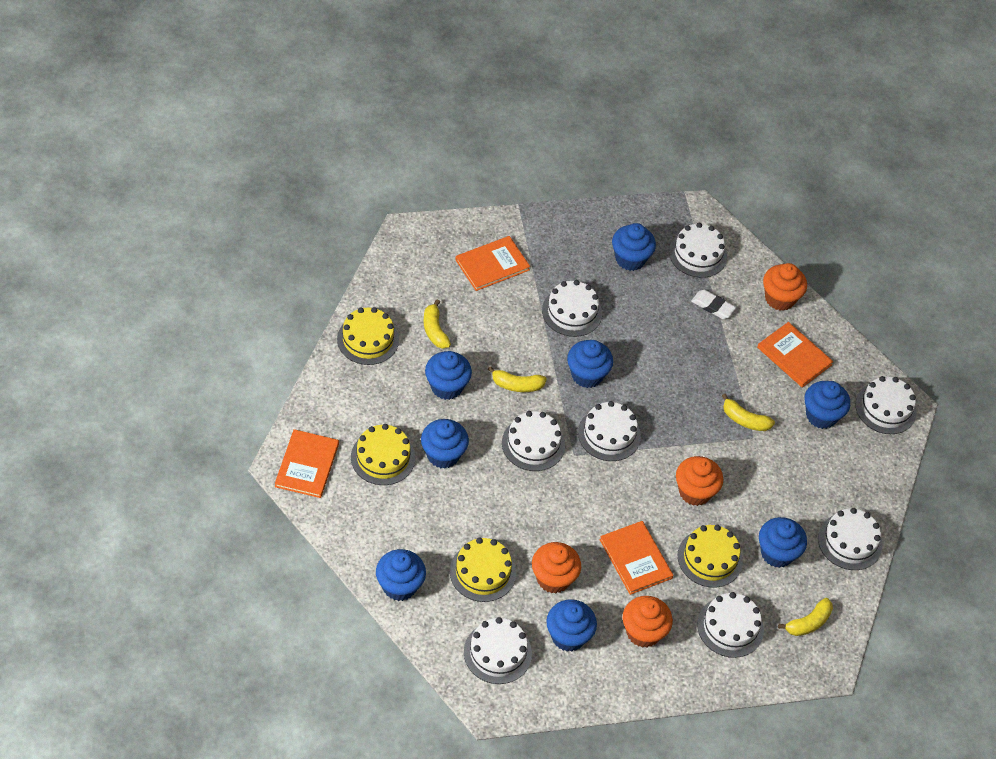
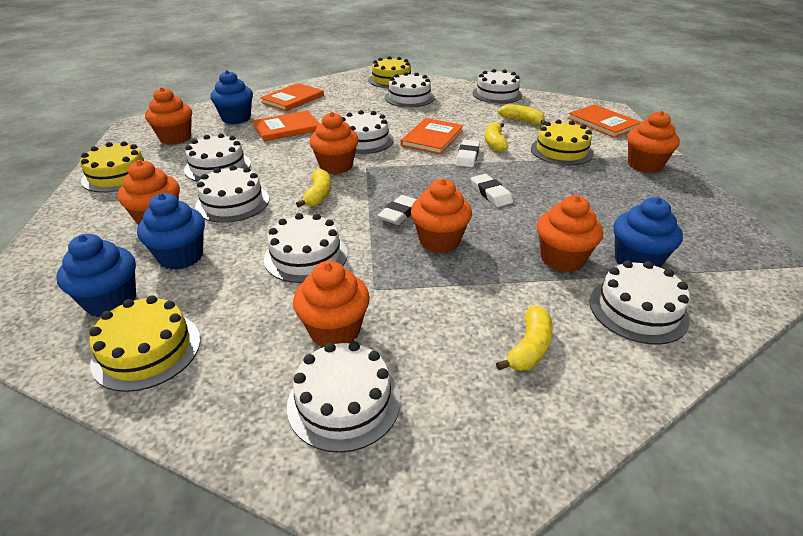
blue cupcake: 8 -> 4
orange cupcake: 4 -> 7
white eraser: 1 -> 3

